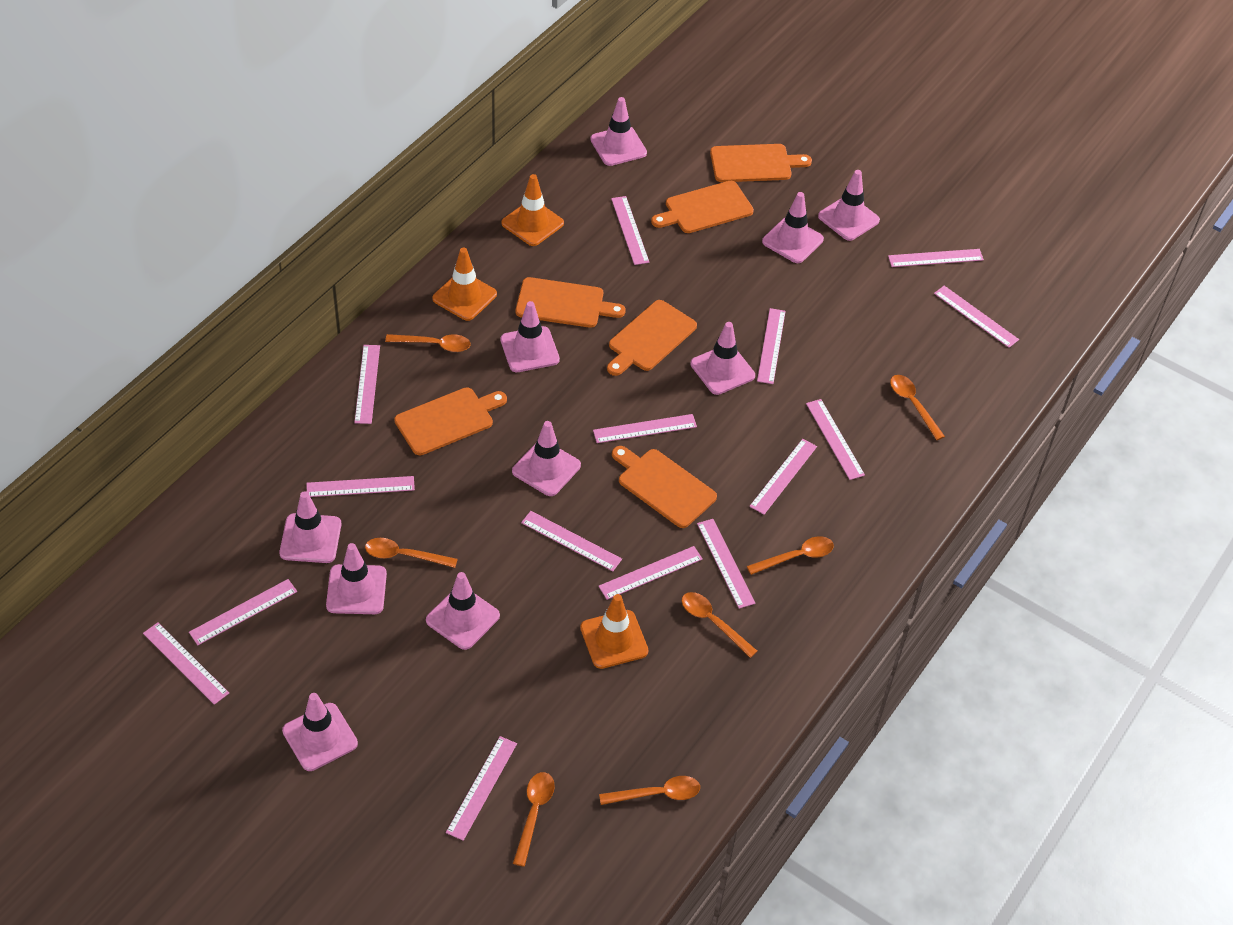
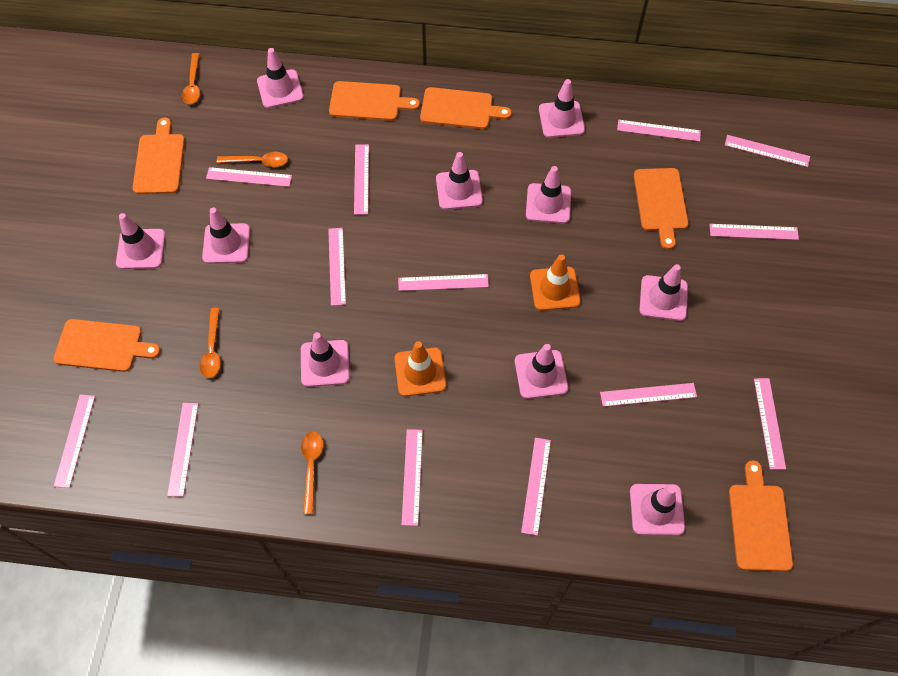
orange spoon: 7 -> 4
orange traffic cone: 3 -> 2
pink ruler: 15 -> 13

